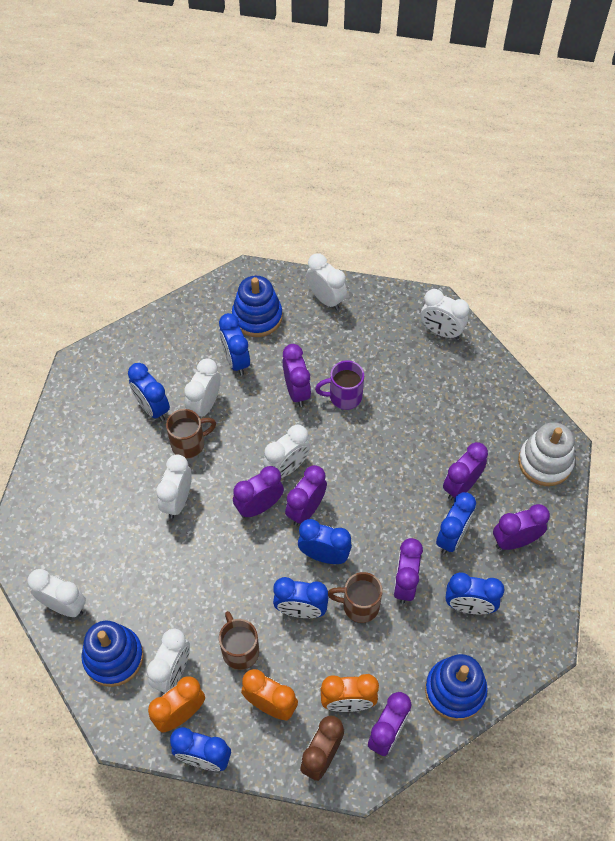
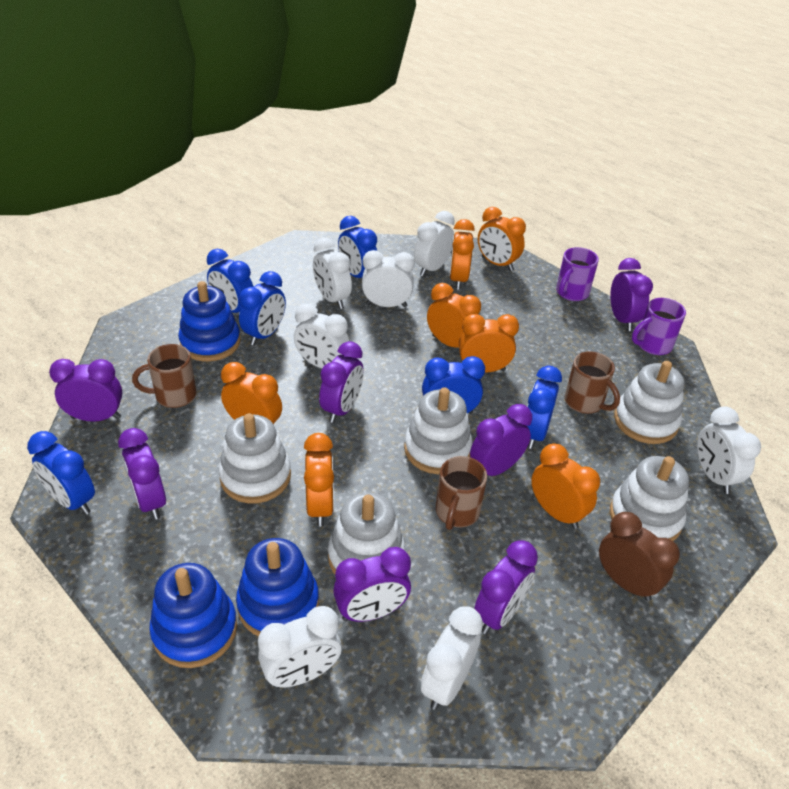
blue clock: 7 -> 6
orange clock: 3 -> 7
purple mug: 1 -> 2
white stacking toy: 1 -> 5

